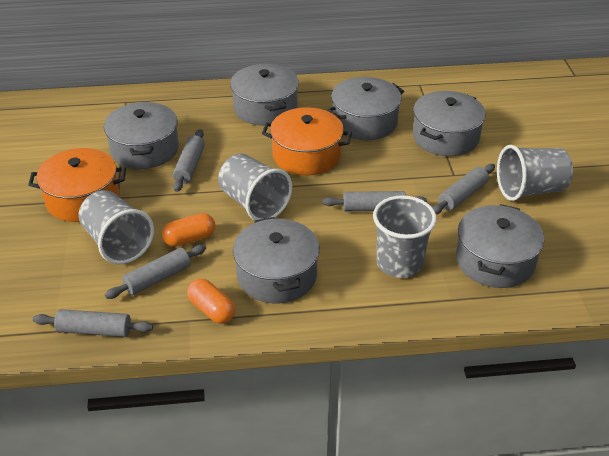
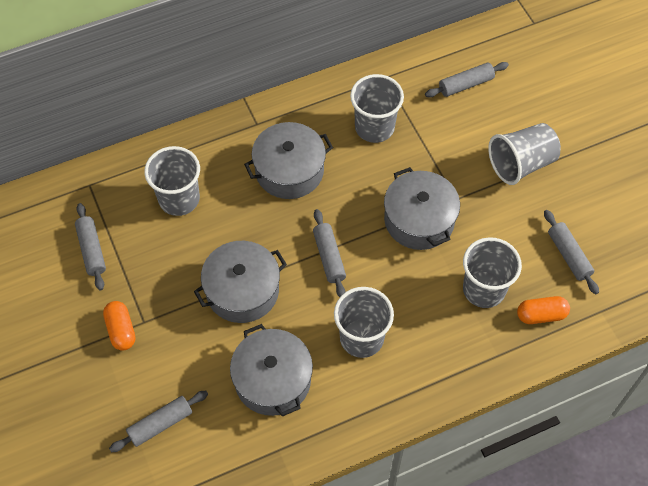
grey cup: 4 -> 5
grey pot: 6 -> 4
orange pot: 2 -> 0

